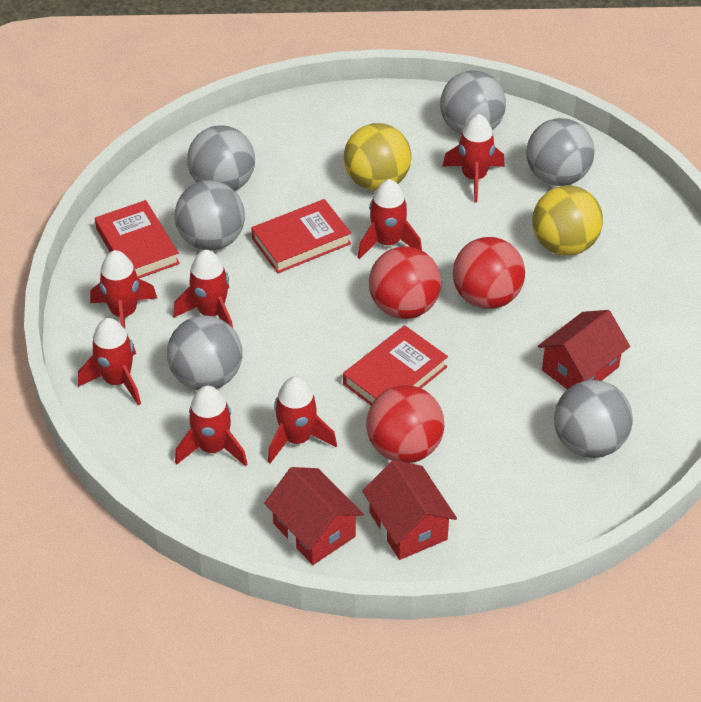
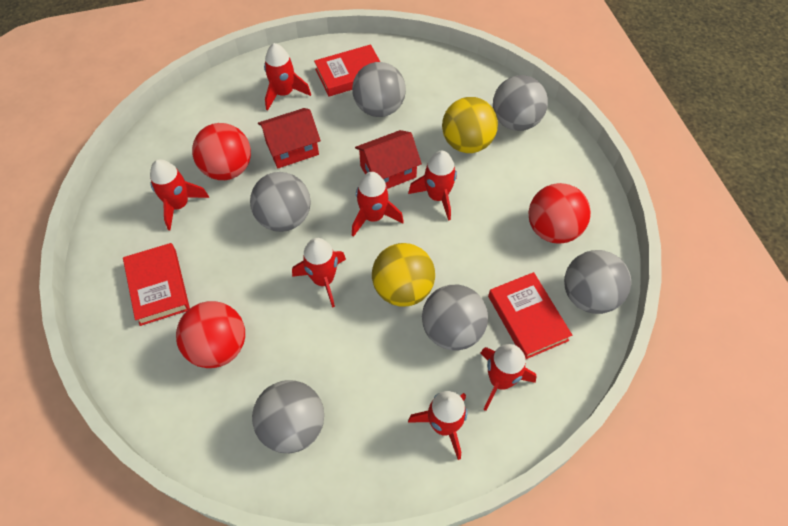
red house: 3 -> 2

